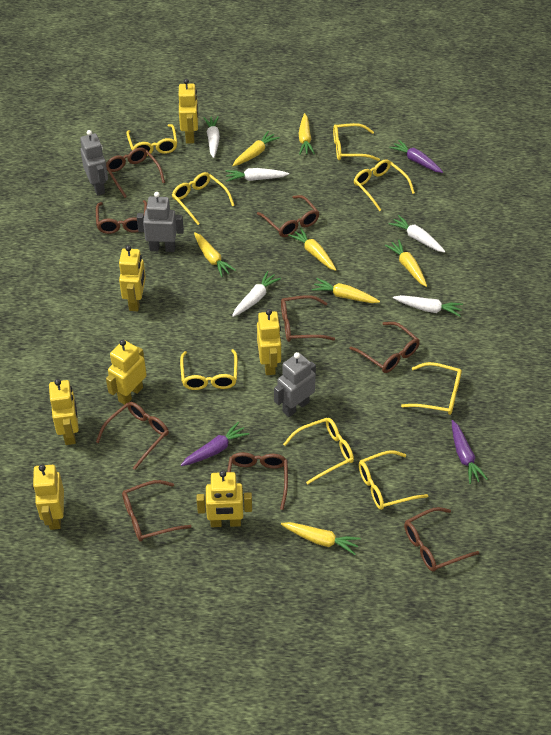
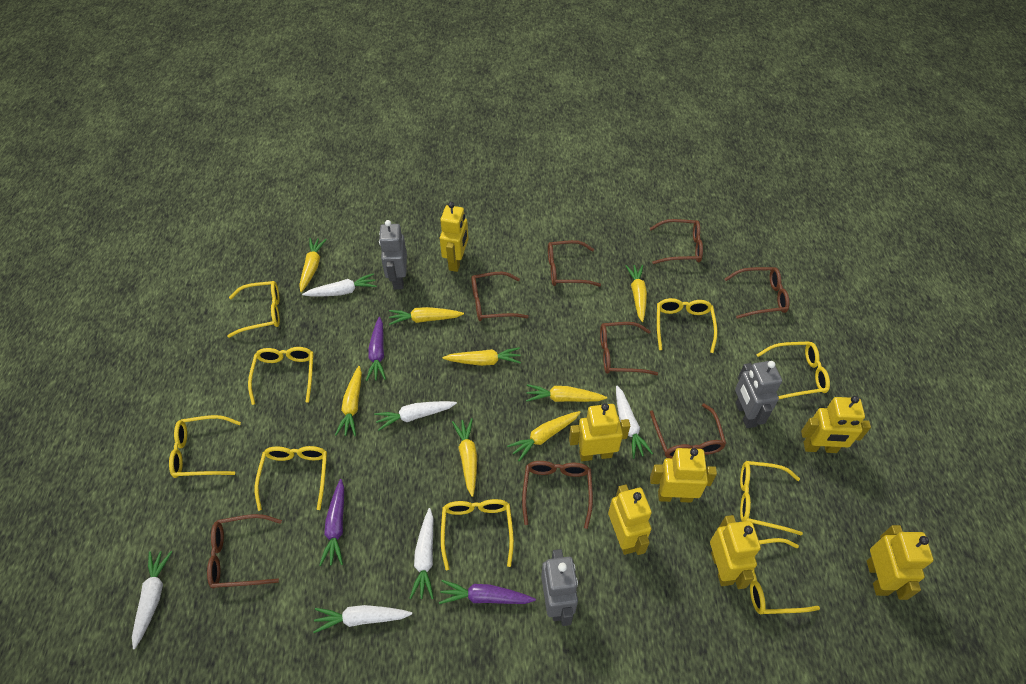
brown glasses: 9 -> 8
white carrot: 5 -> 6
yellow carrot: 7 -> 8
yellow glasses: 8 -> 9

